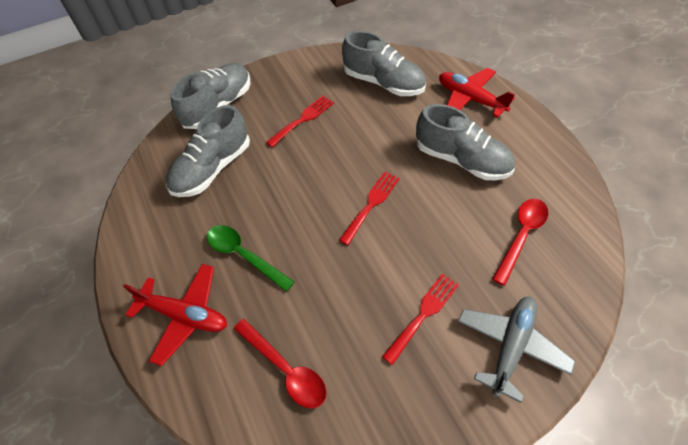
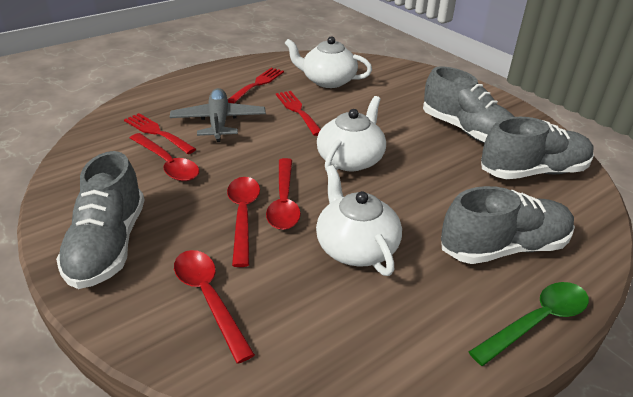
red plane: 2 -> 0
red spoon: 2 -> 4
white teapot: 0 -> 3

